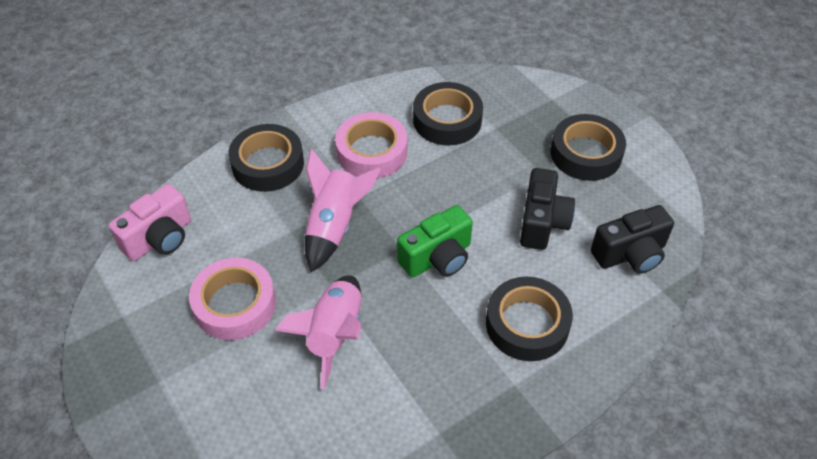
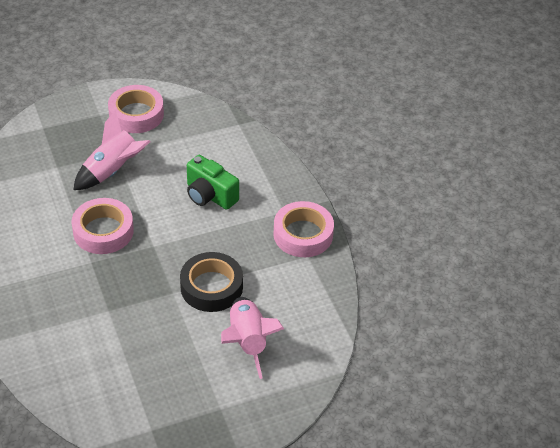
black camera: 2 -> 0
black tape: 4 -> 1
pink camera: 1 -> 0
pink tape: 2 -> 3

